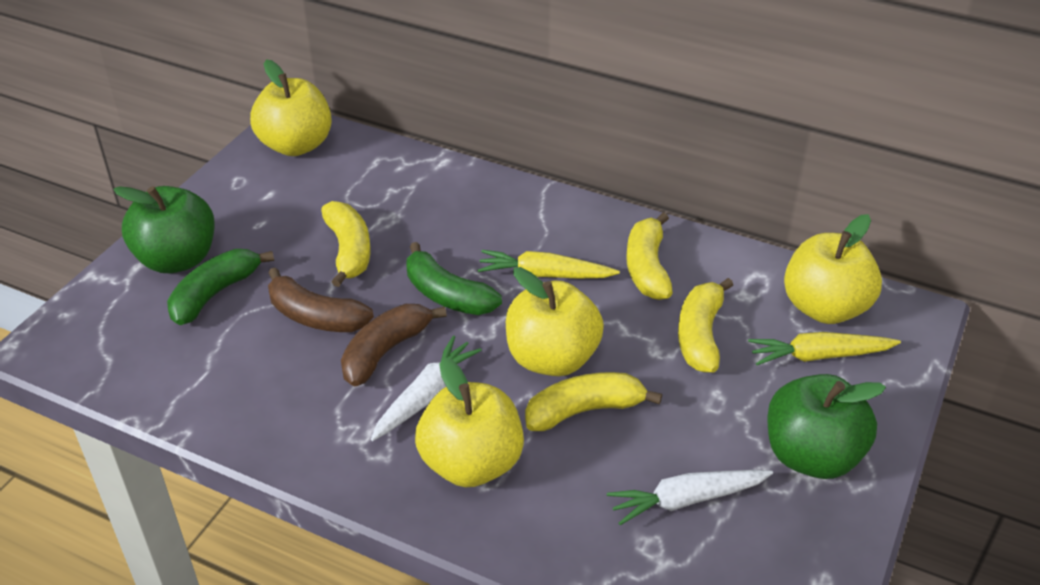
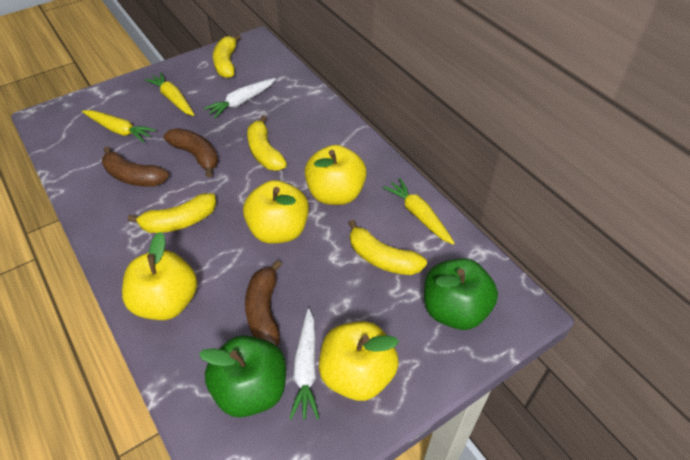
brown banana: 2 -> 3
green banana: 2 -> 0
yellow carrot: 2 -> 3

